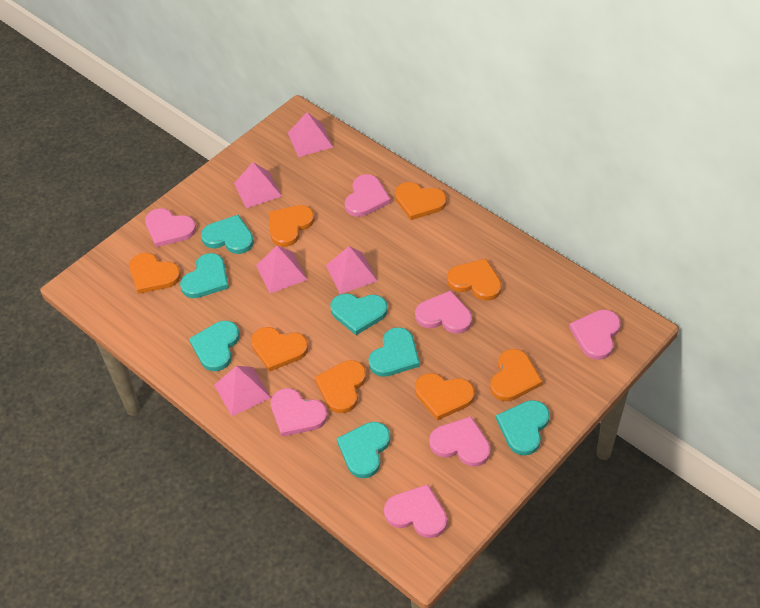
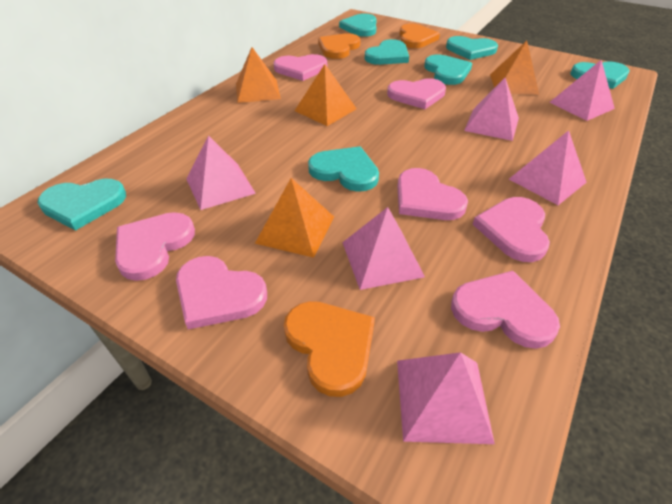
orange heart: 8 -> 3
orange pyramid: 0 -> 4
pink pyramid: 5 -> 6

